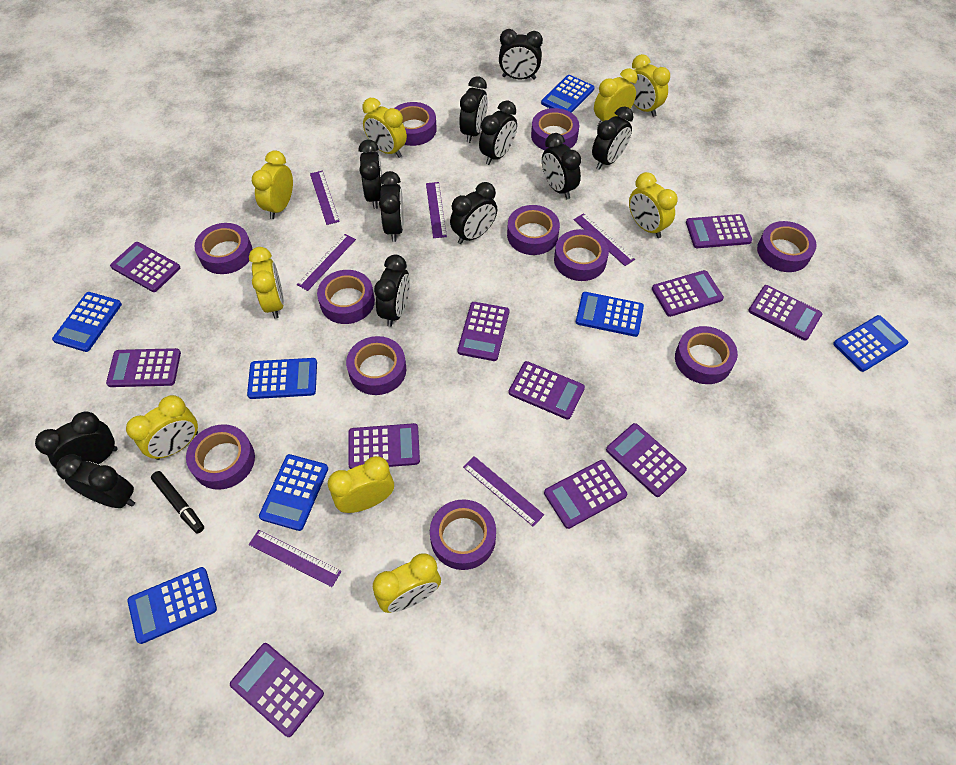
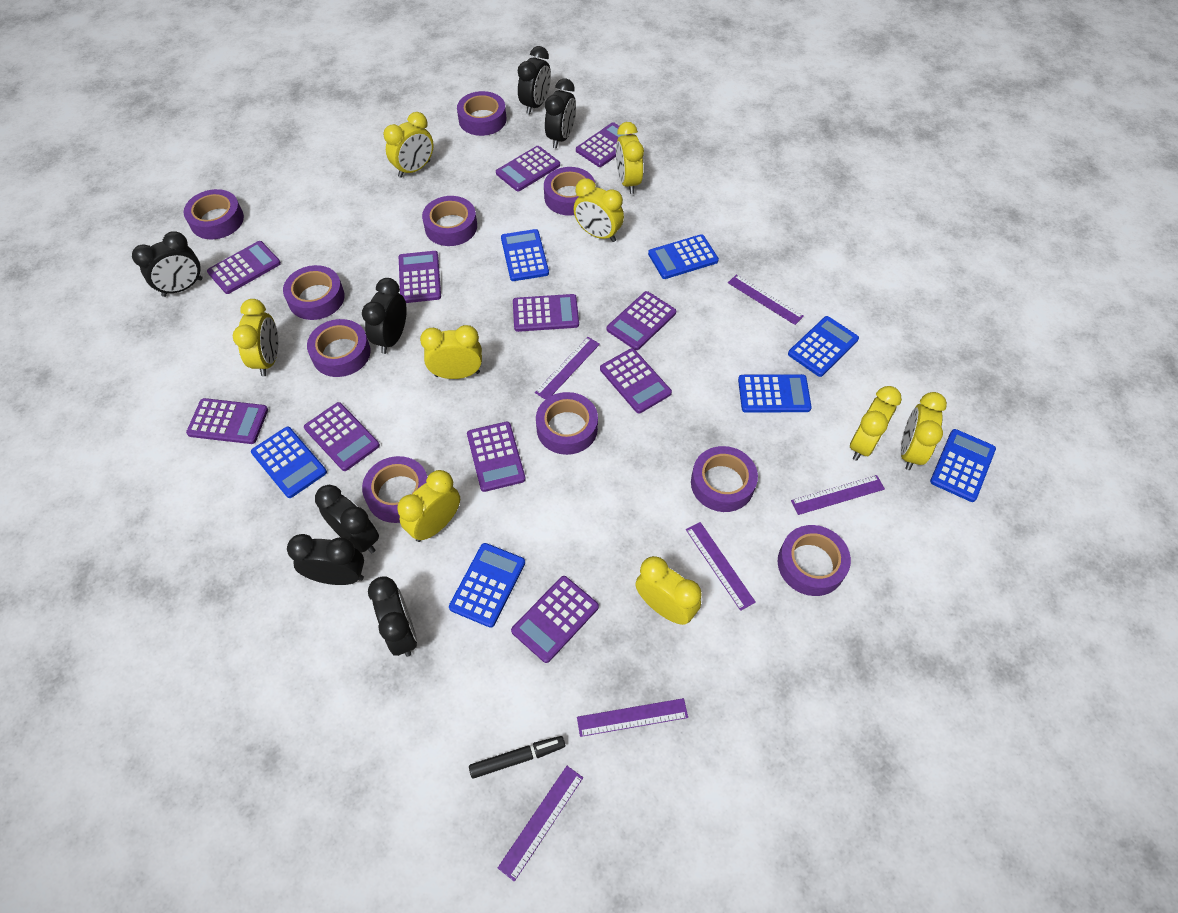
black clock: 11 -> 7
purple tape: 11 -> 10

